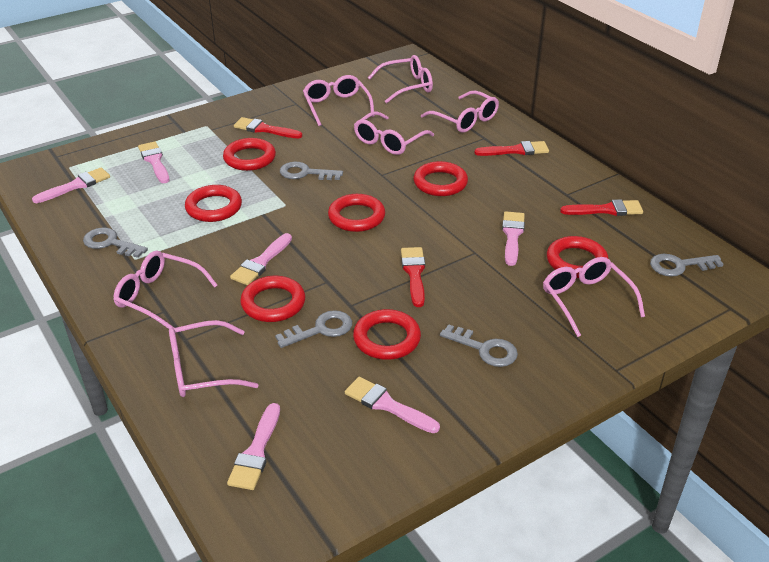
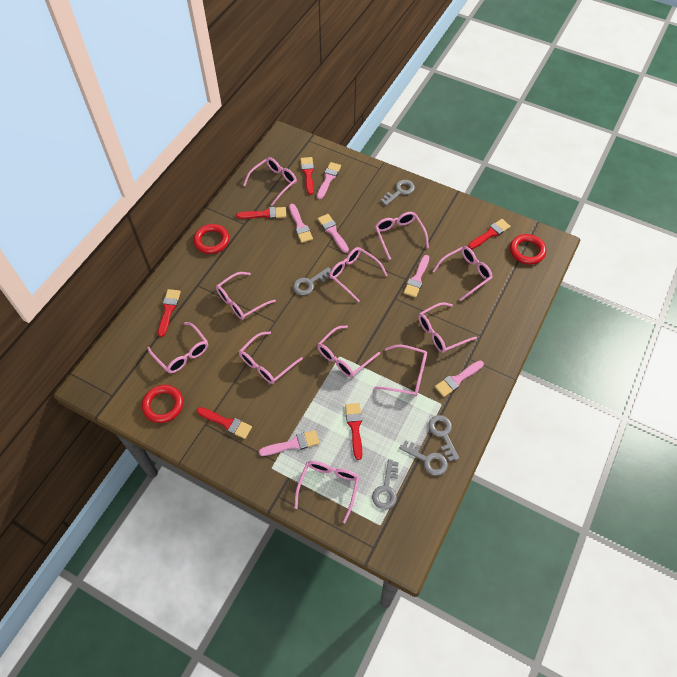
pink glasses: 7 -> 11
red brush: 4 -> 6
red ring: 7 -> 3

